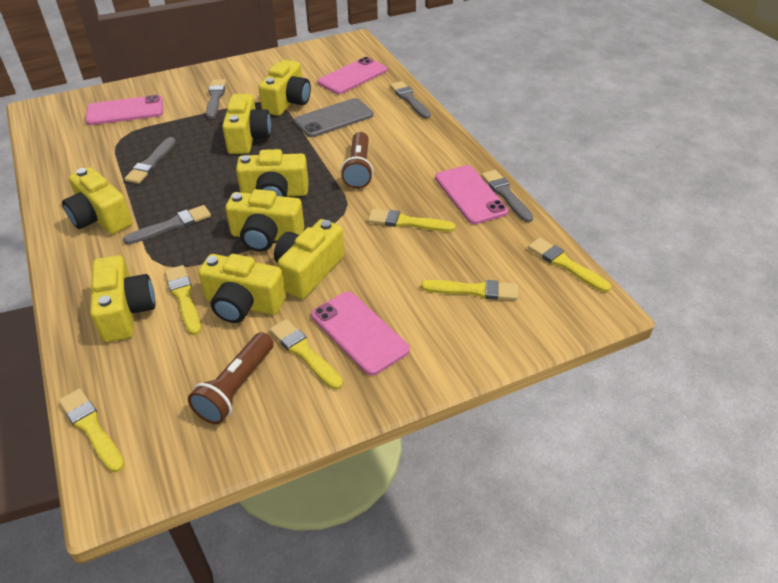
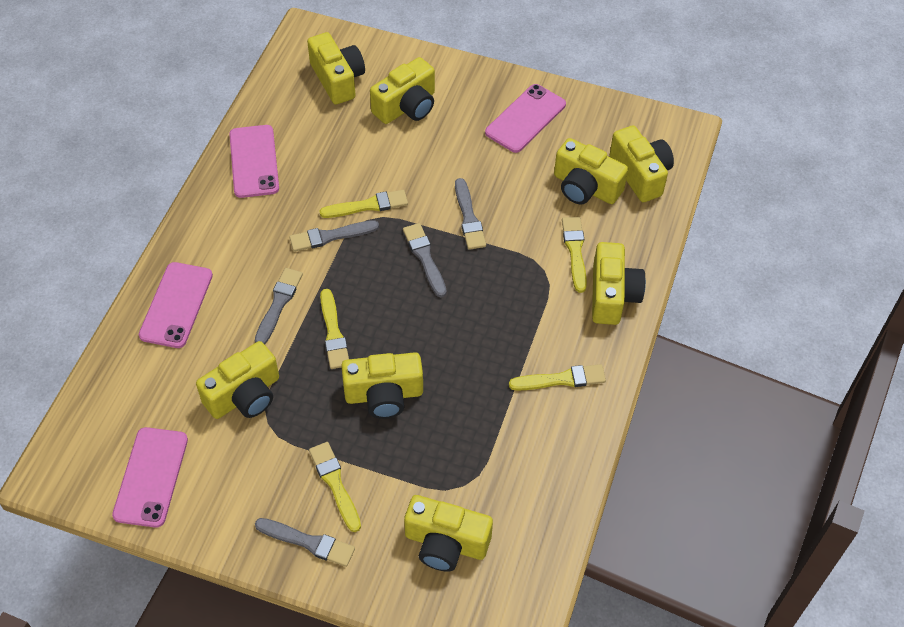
brown flashlight: 2 -> 0
grey phone: 1 -> 0
yellow brush: 6 -> 5

